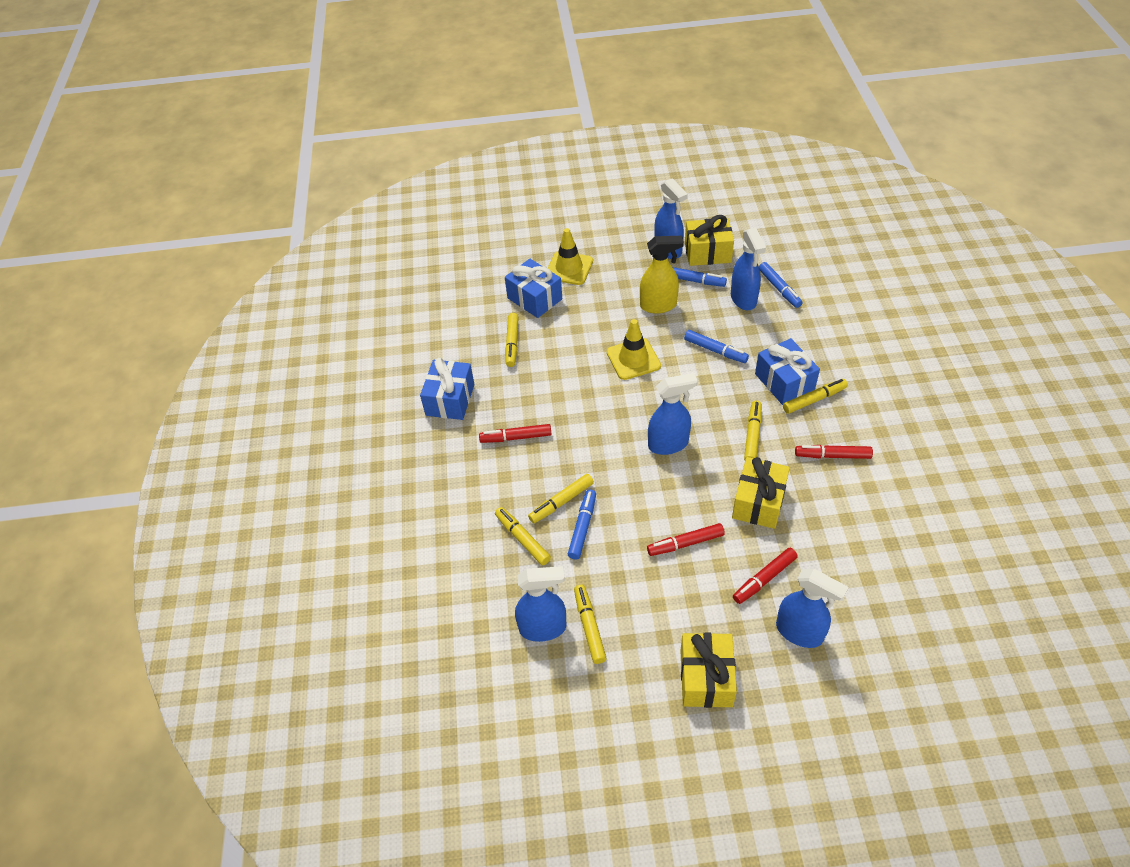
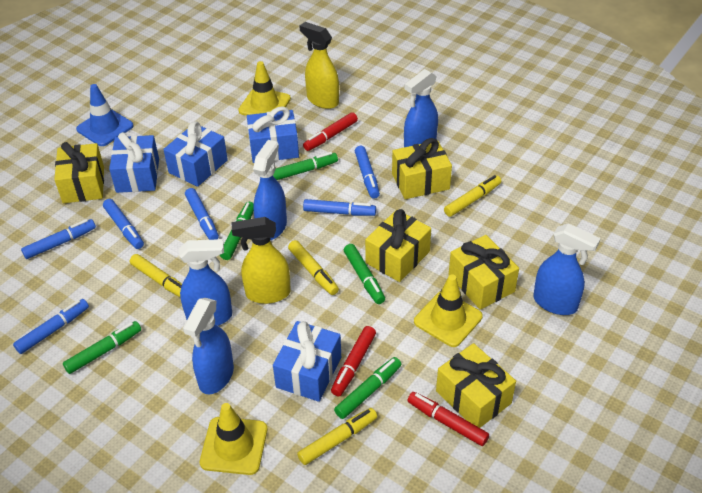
blue gift: 3 -> 4
blue marker: 4 -> 6
blue traffic cone: 0 -> 1
green marker: 0 -> 5
red marker: 4 -> 3
yellow gift: 3 -> 5
yellow marker: 6 -> 4
yellow spray bottle: 1 -> 2
yellow traffic cone: 2 -> 3

